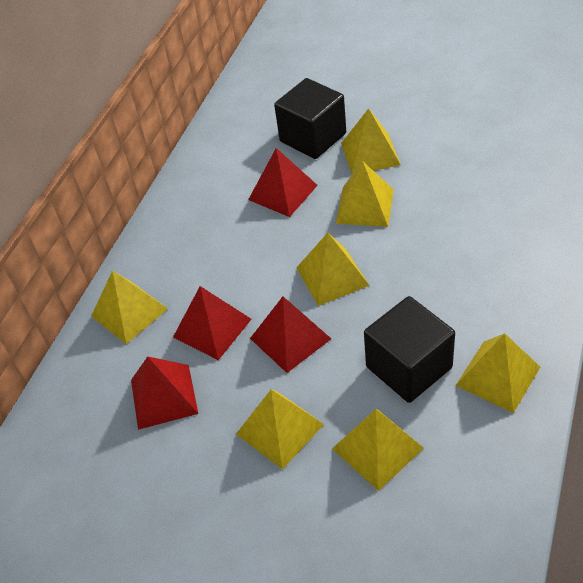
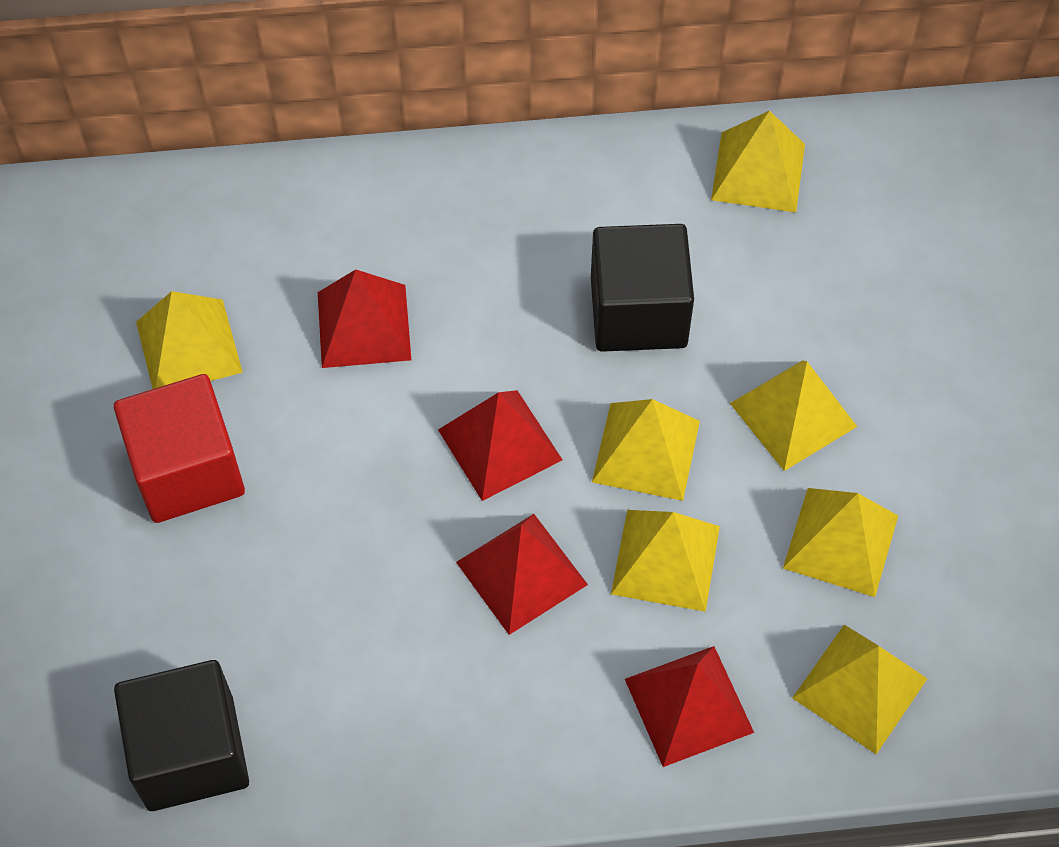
red cube: 0 -> 1

